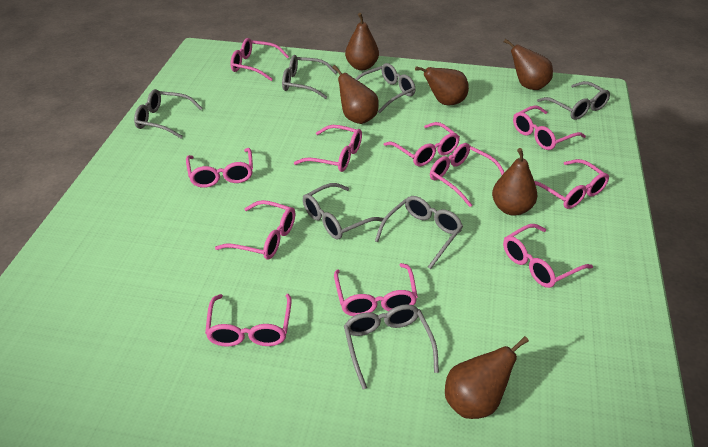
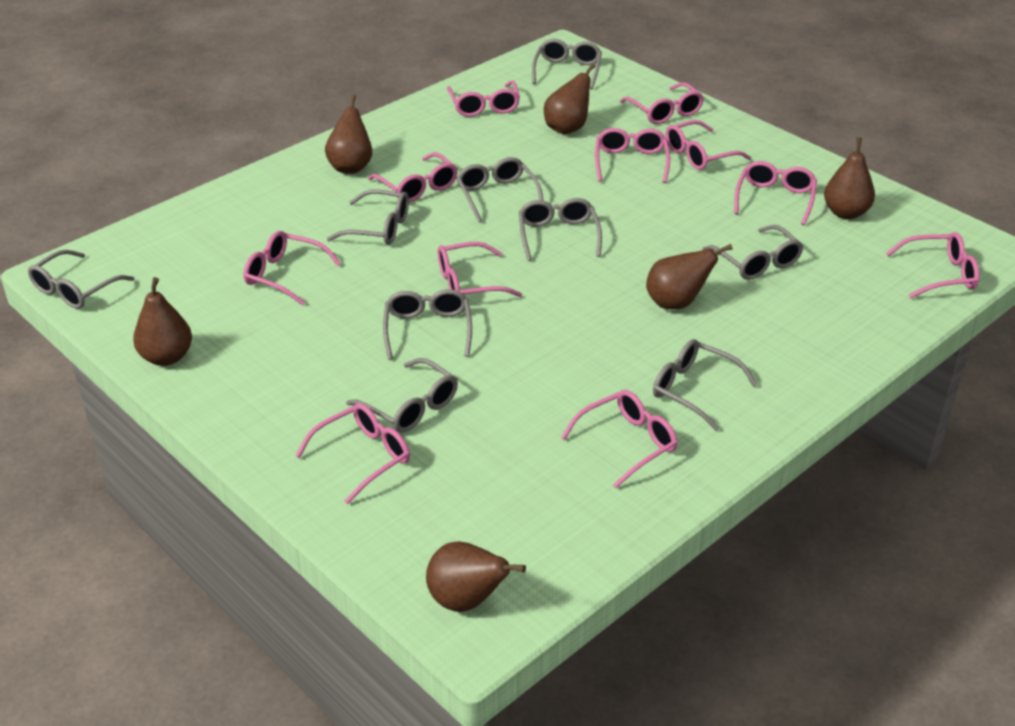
grey glasses: 7 -> 9

